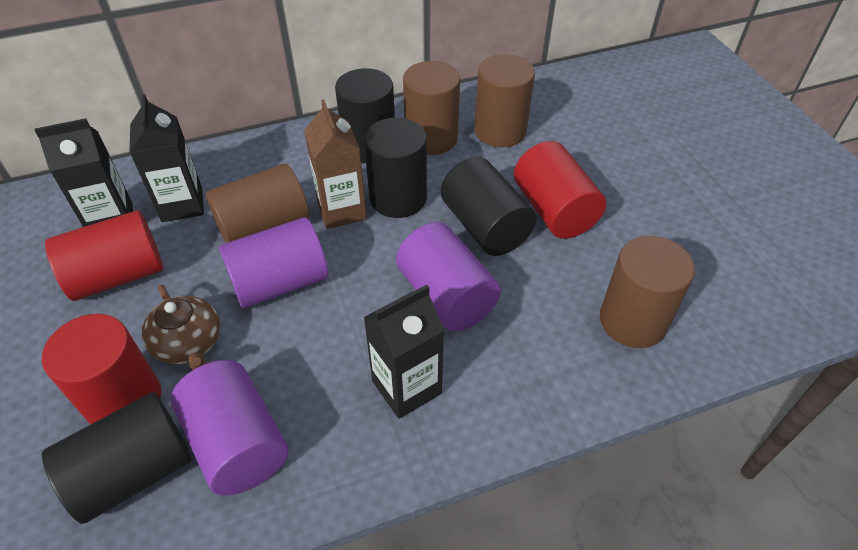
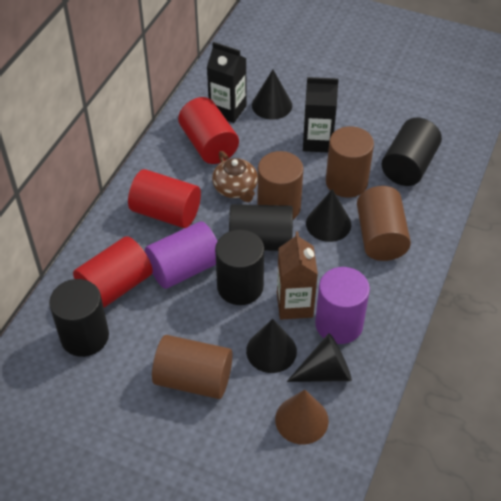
black carton: 3 -> 2
black cone: 0 -> 4
brown cone: 0 -> 1
purple cylinder: 3 -> 2

